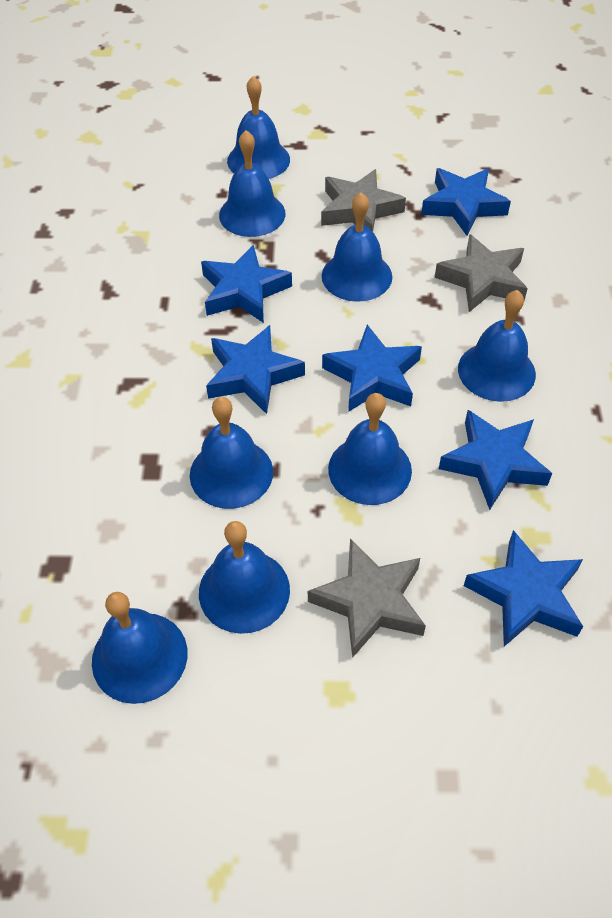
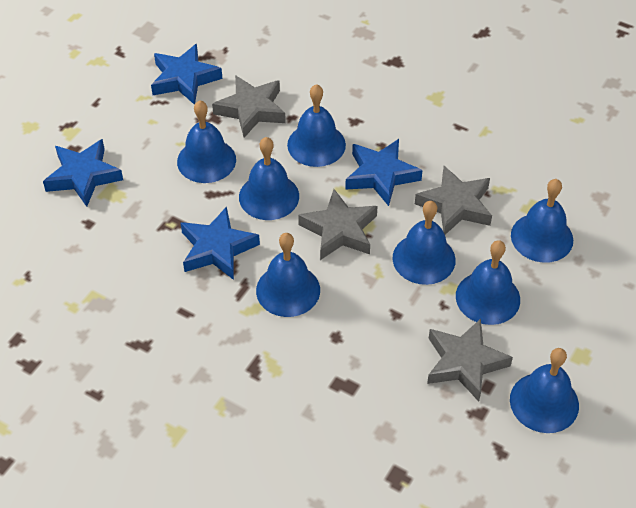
blue star: 6 -> 4
grey star: 3 -> 4

